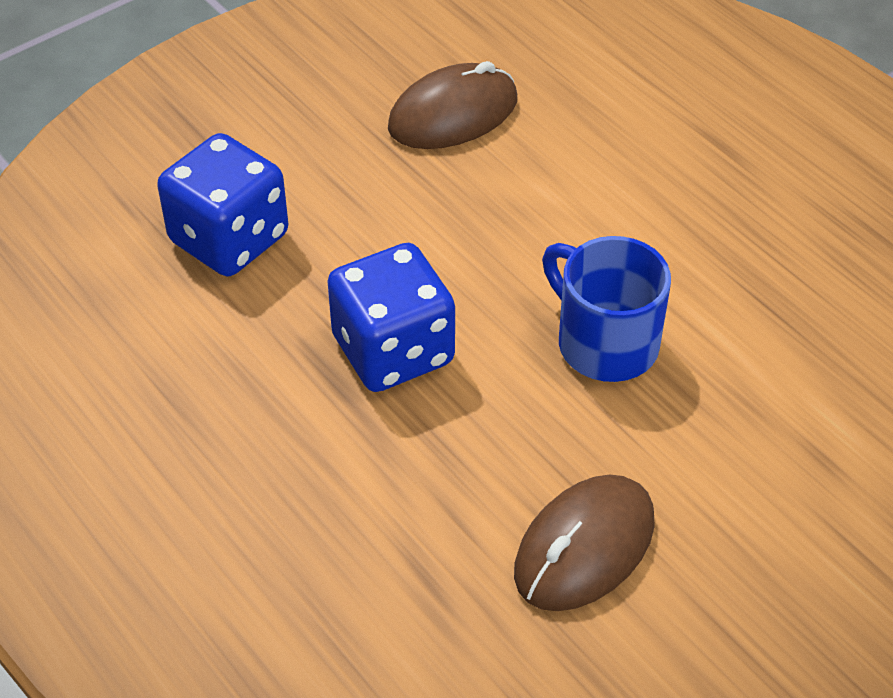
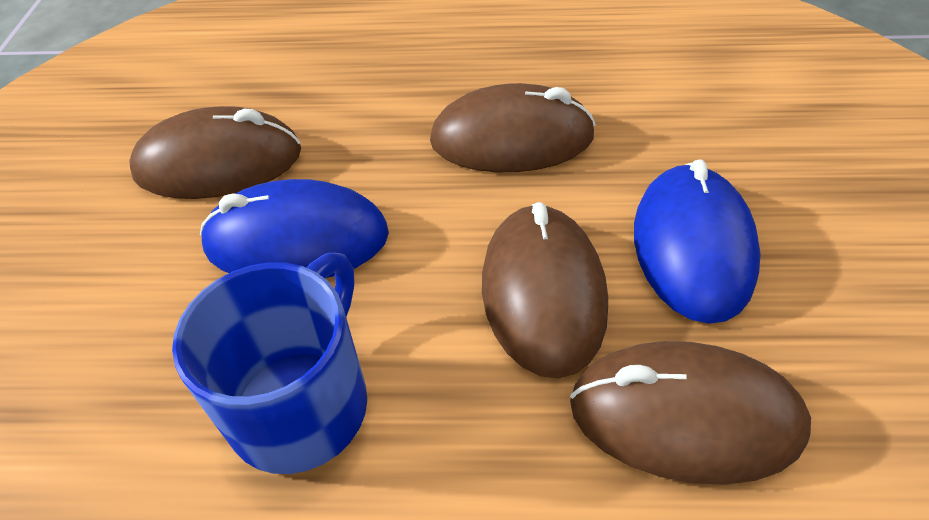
blue dice: 2 -> 0
blue mouse: 0 -> 2
brown mouse: 2 -> 4

